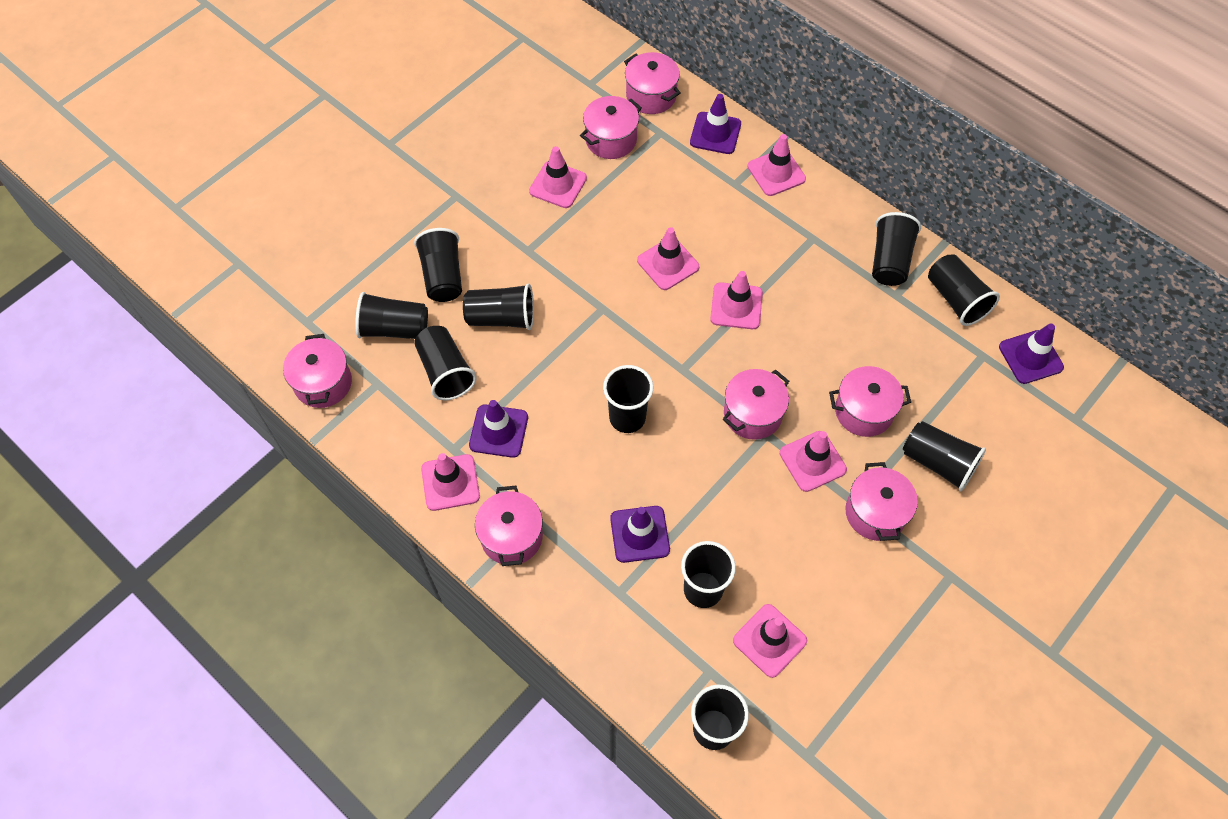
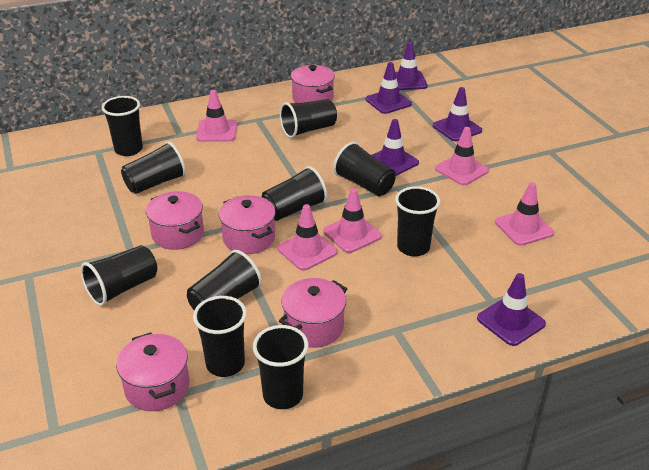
pink pot: 7 -> 5
pink traffic cone: 7 -> 5
purple traffic cone: 4 -> 5

